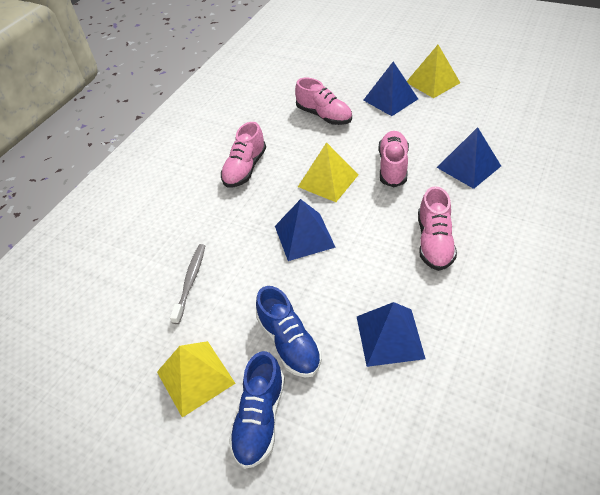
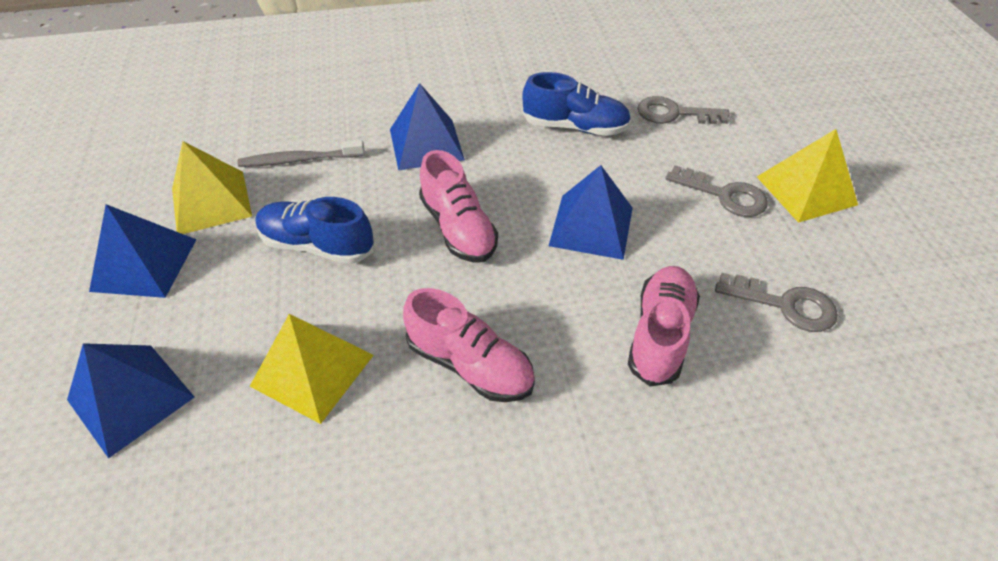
grey key: 0 -> 3
pink shoe: 4 -> 3

